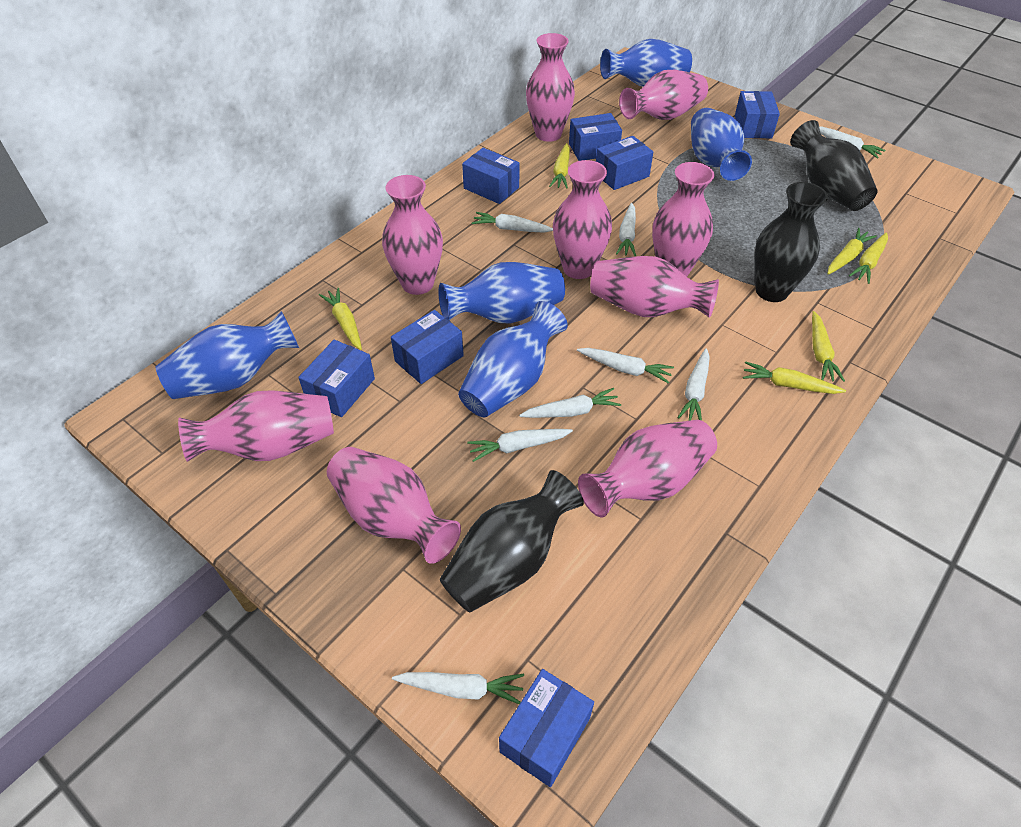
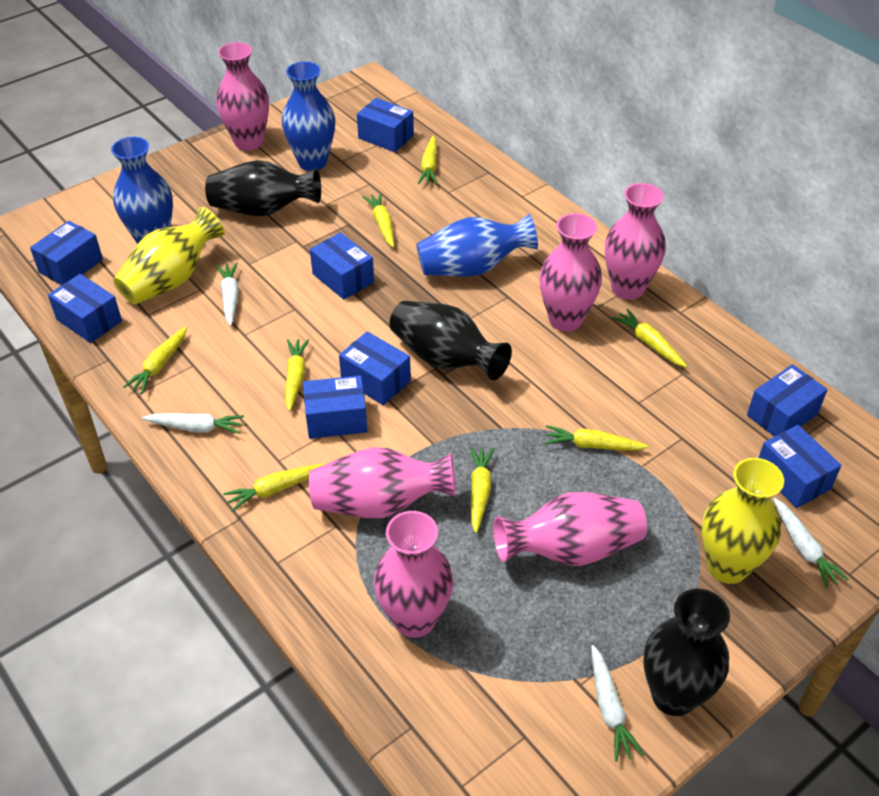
blue box: 7 -> 8
blue vase: 5 -> 3
pink vase: 9 -> 6
white carrot: 8 -> 4
yellow carrot: 6 -> 8
yellow vase: 0 -> 2

